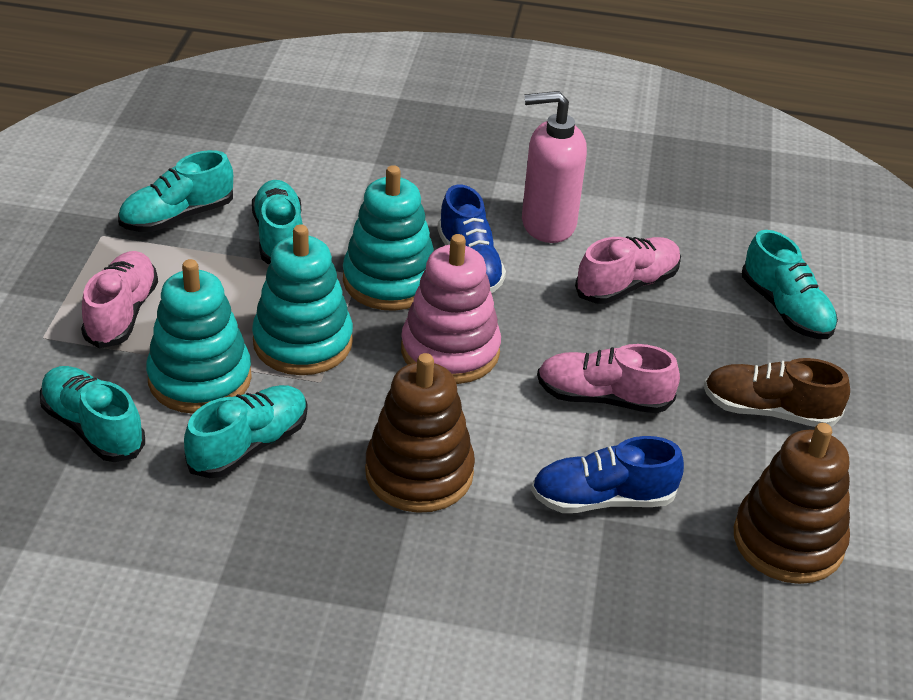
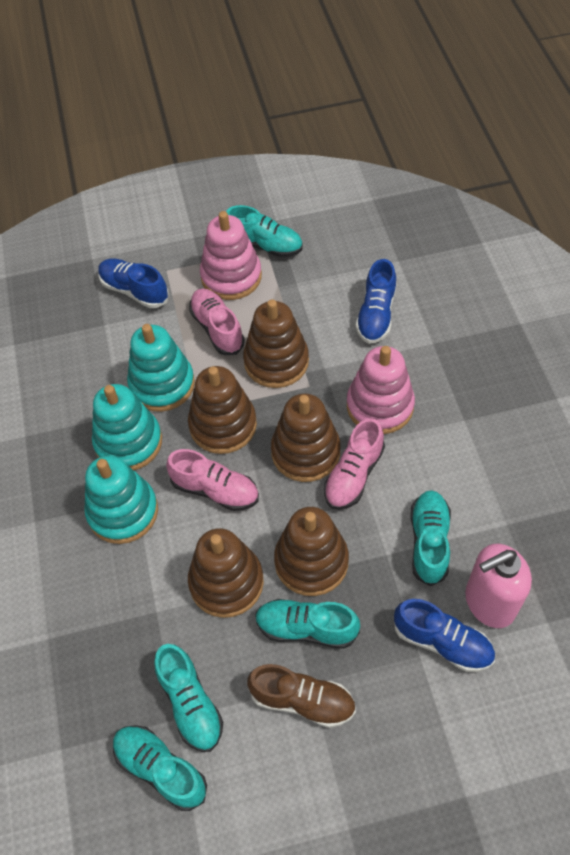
blue shoe: 2 -> 3
brown stacking toy: 2 -> 5
pink stacking toy: 1 -> 2

